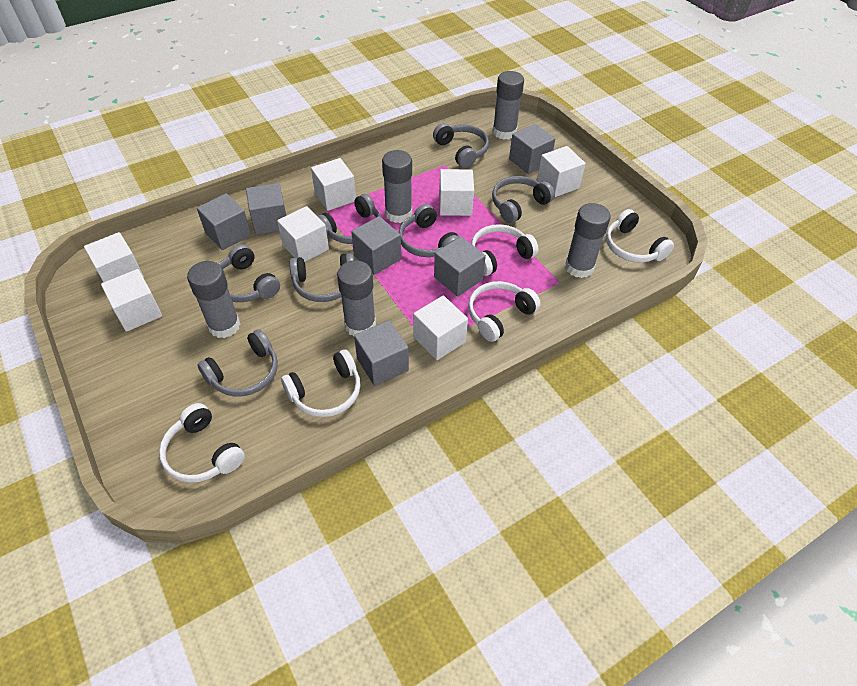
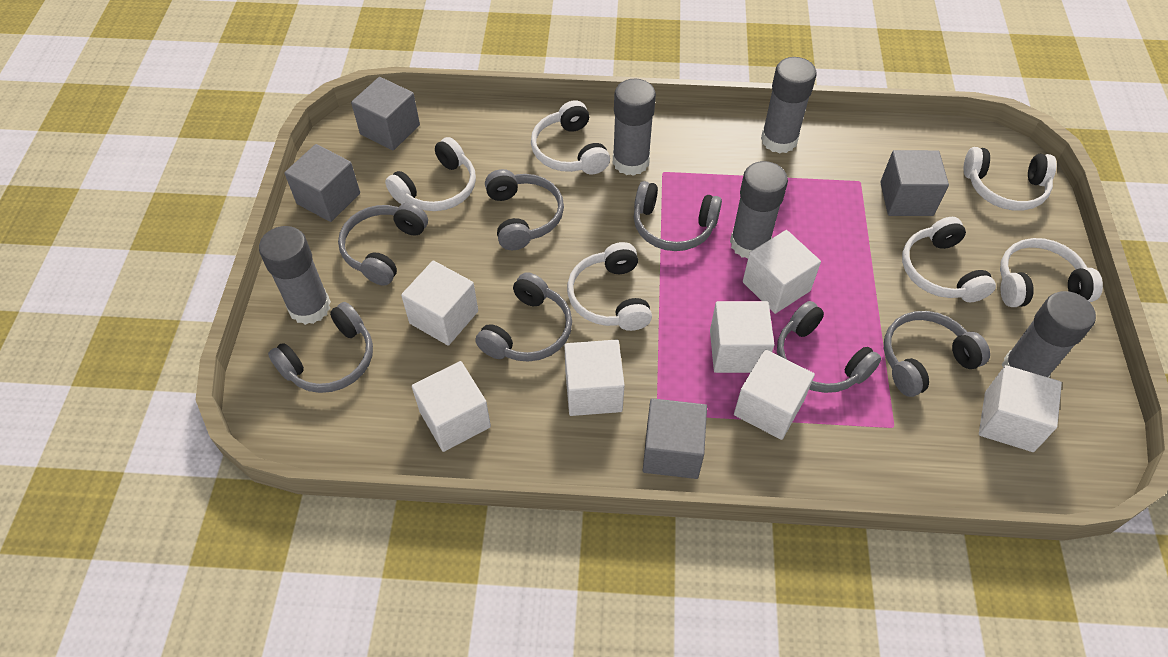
grey cube: 6 -> 4
white headphones: 5 -> 6

